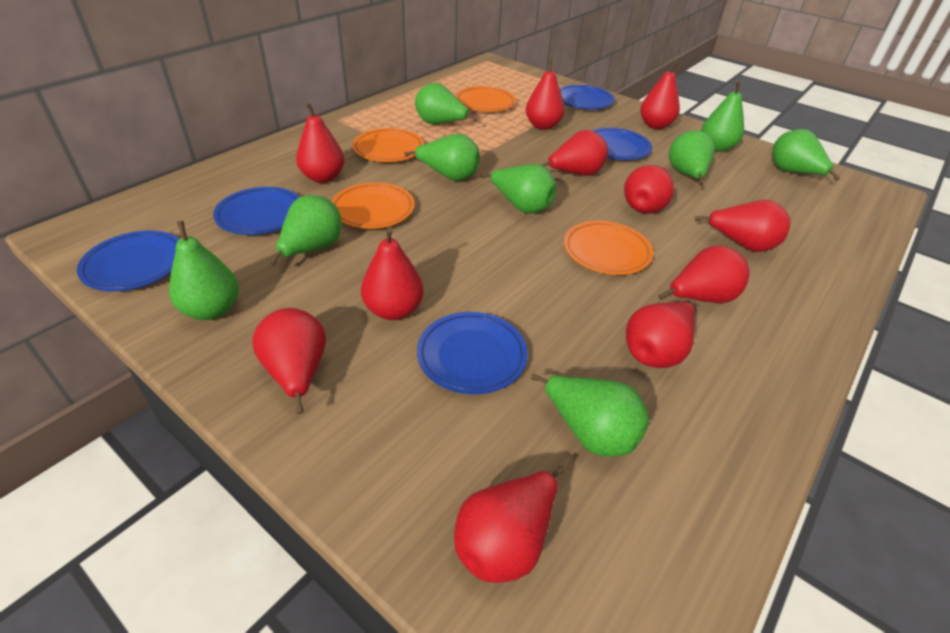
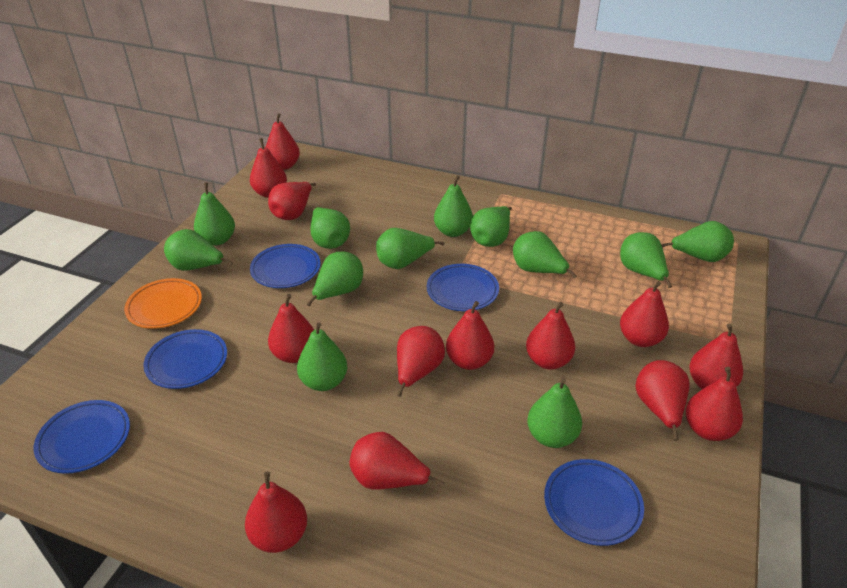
green pear: 9 -> 12
orange plate: 4 -> 1
red pear: 11 -> 13

